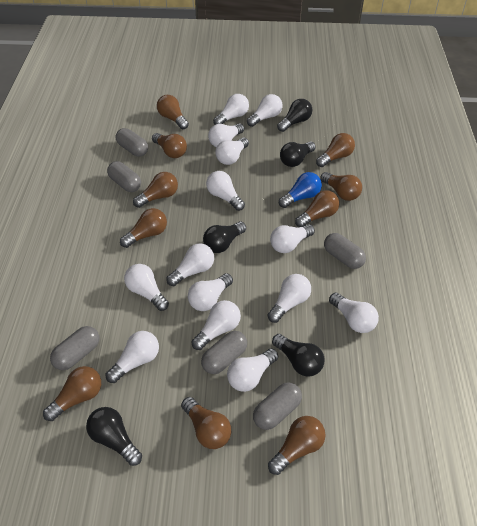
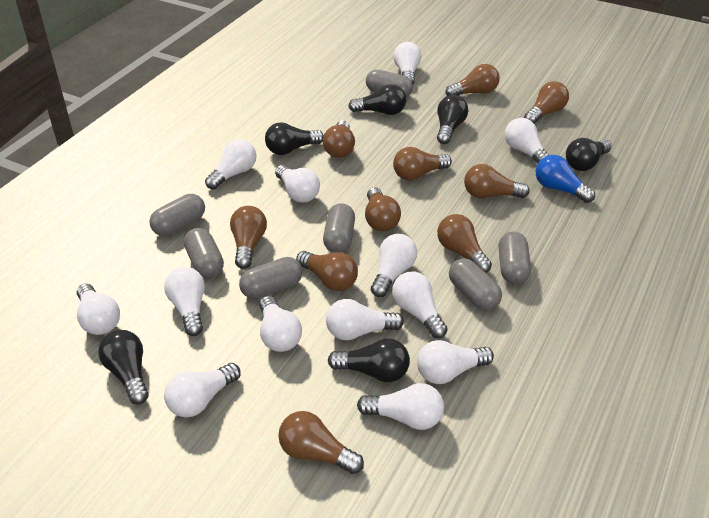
black light bulb: 5 -> 6
grey capsule: 6 -> 7
white light bulb: 14 -> 13

